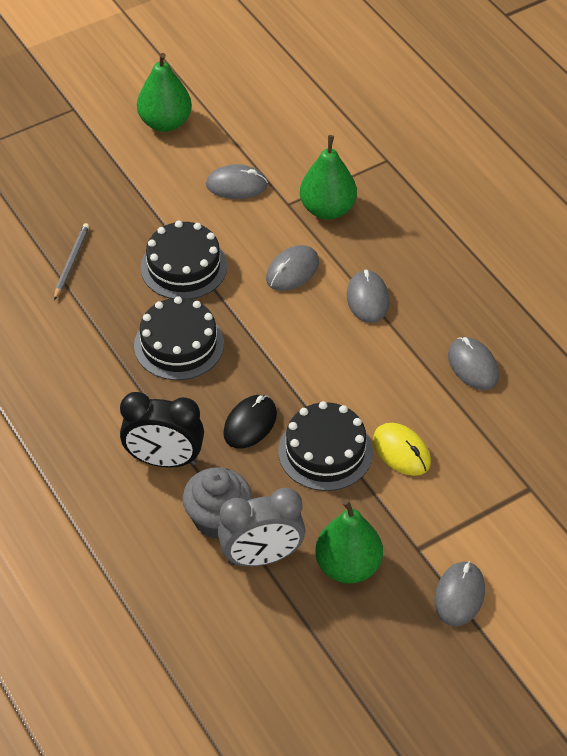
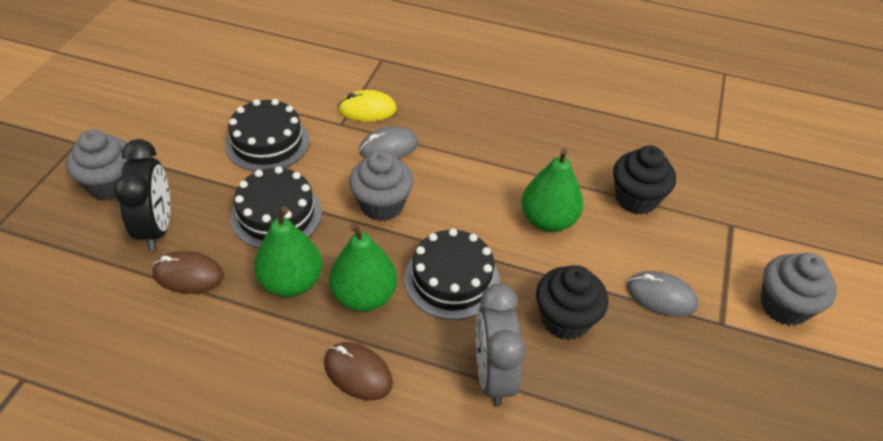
black cupcake: 0 -> 2
black mouse: 1 -> 0
brown mouse: 0 -> 2
grey cupcake: 1 -> 3
grey mouse: 5 -> 2
grey pencil: 1 -> 0

